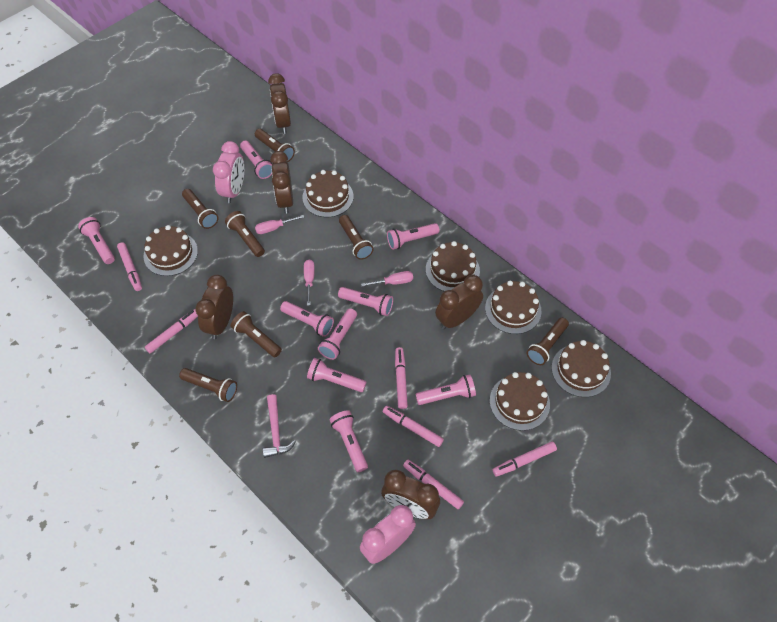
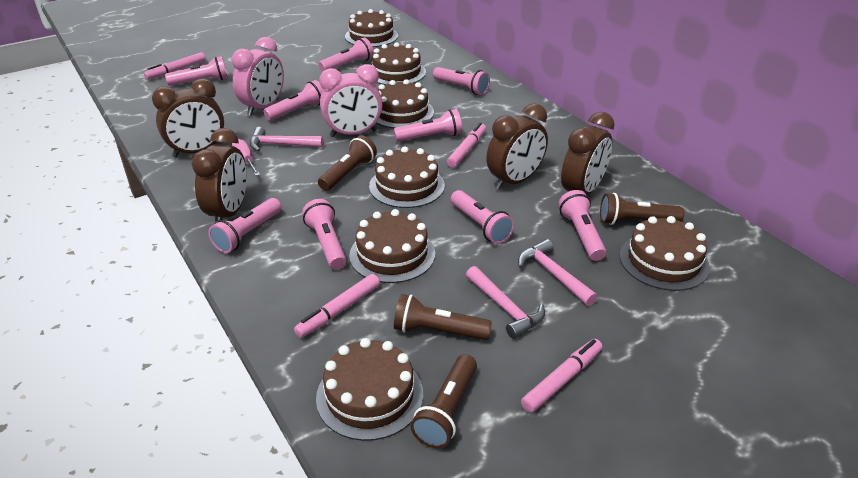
brown cake: 6 -> 7
brown clock: 5 -> 4
brown flashlight: 7 -> 4
pink hammer: 1 -> 3
pink marker: 6 -> 4
pink screwdriver: 3 -> 1

